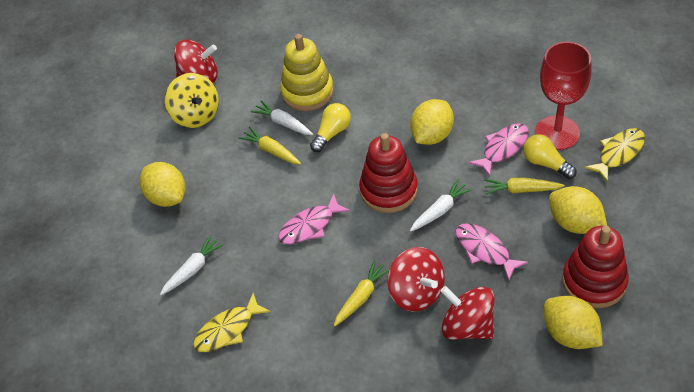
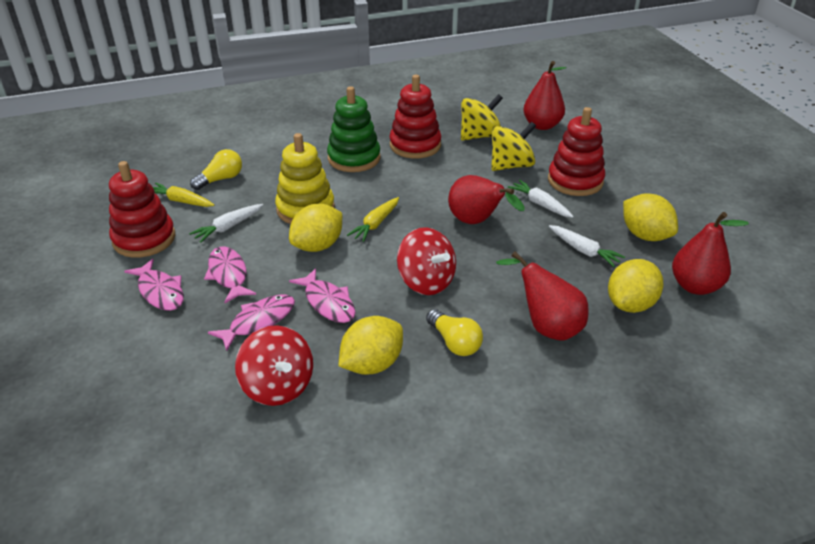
green stacking toy: 0 -> 1
pink fish: 3 -> 4
red goblet: 1 -> 0
red pear: 0 -> 4
red spinning top: 3 -> 2
red stacking toy: 2 -> 3
yellow carrot: 3 -> 2
yellow fish: 2 -> 0
yellow spinning top: 1 -> 2

